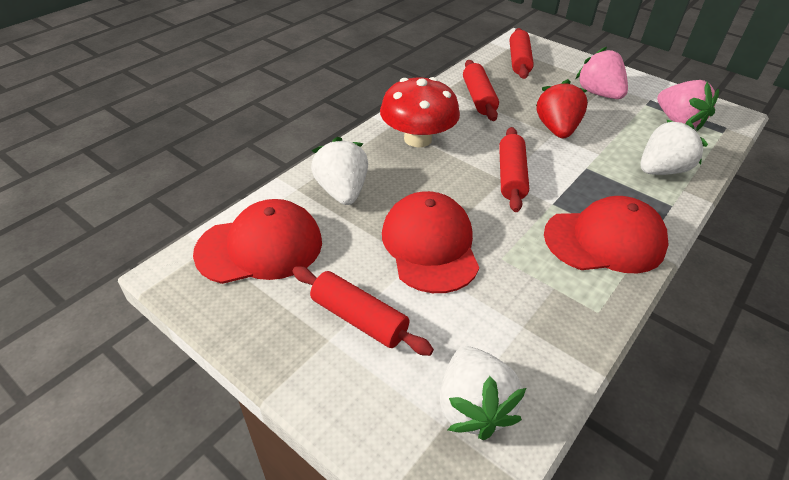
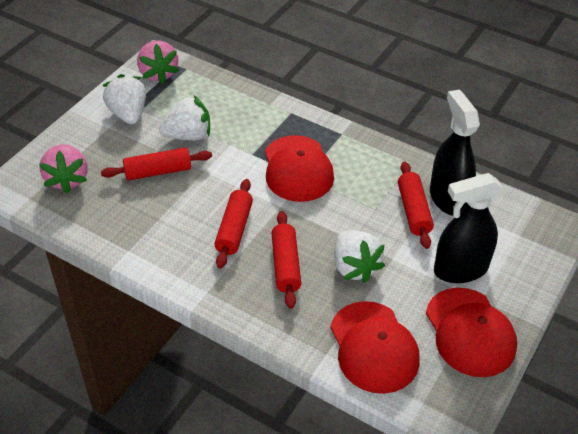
black spray bottle: 0 -> 2
red mushroom: 1 -> 0
red strawberry: 1 -> 0

